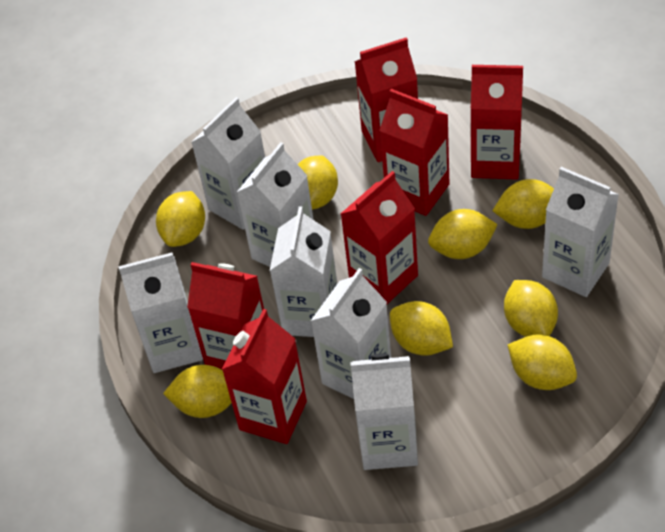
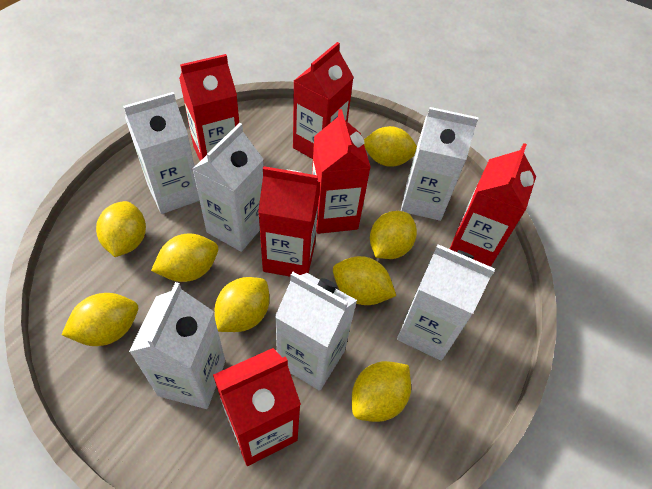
white carton: 7 -> 6

